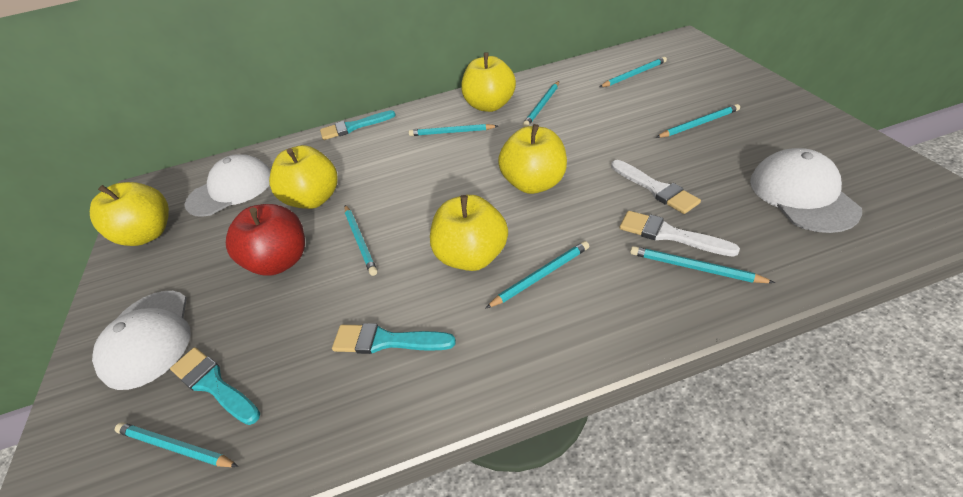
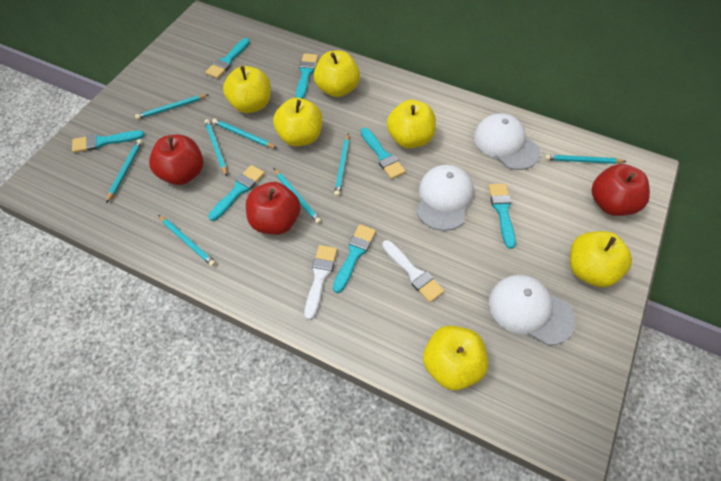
red apple: 1 -> 3
turquoise brush: 3 -> 7
yellow apple: 5 -> 6

